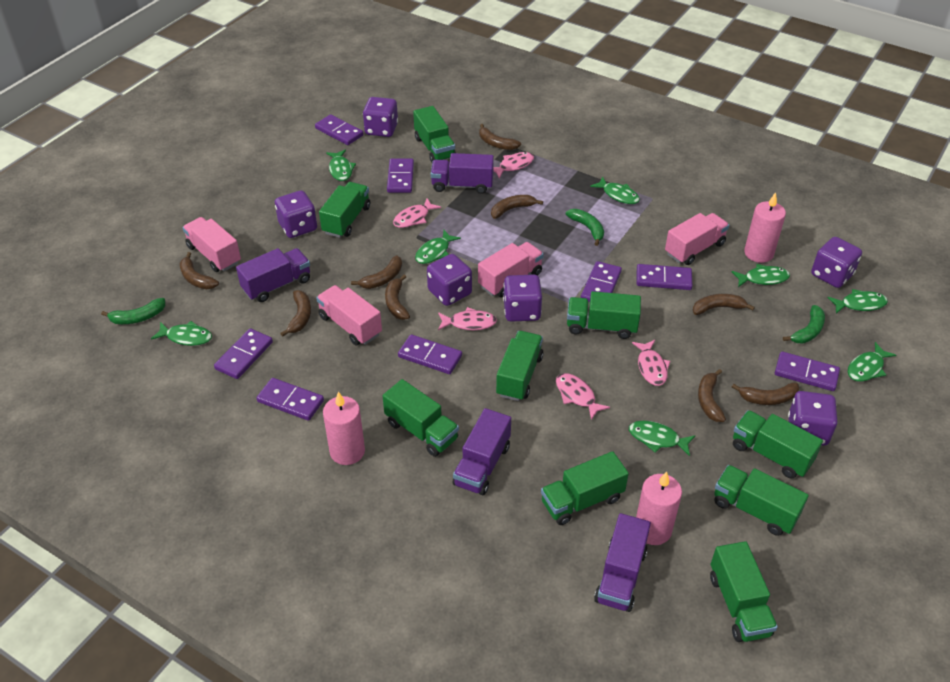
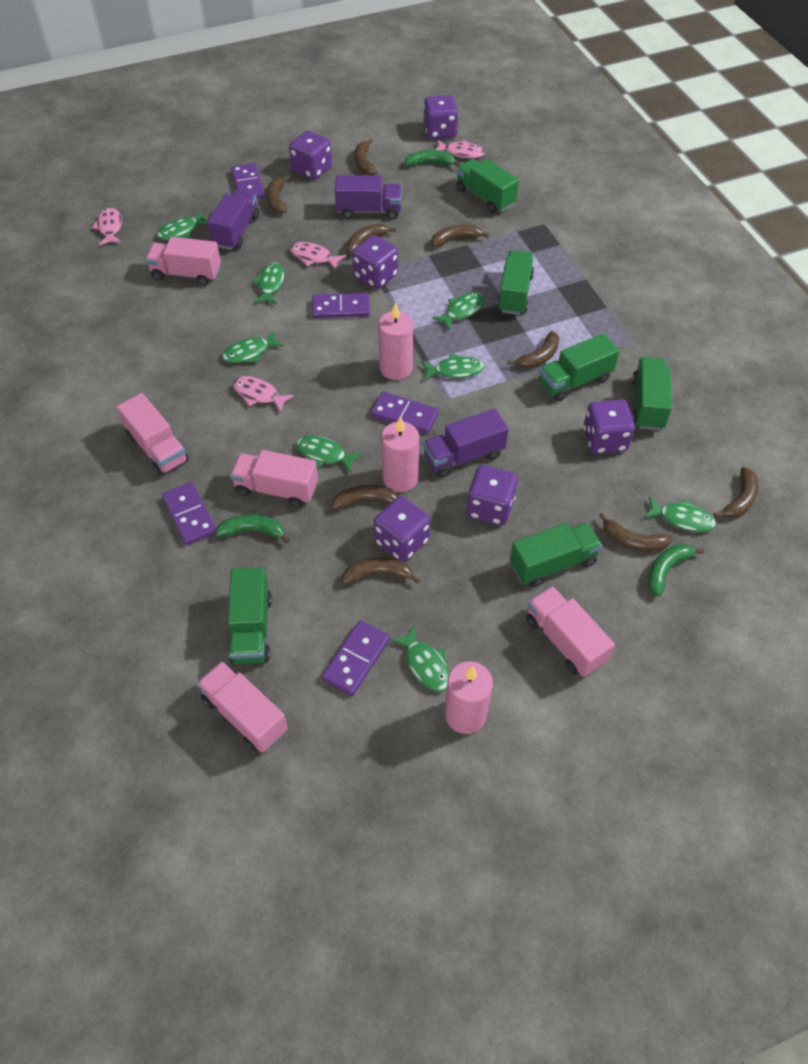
green truck: 9 -> 6
pink fish: 5 -> 4
pink truck: 4 -> 5
purple domino: 8 -> 5
purple truck: 4 -> 3

